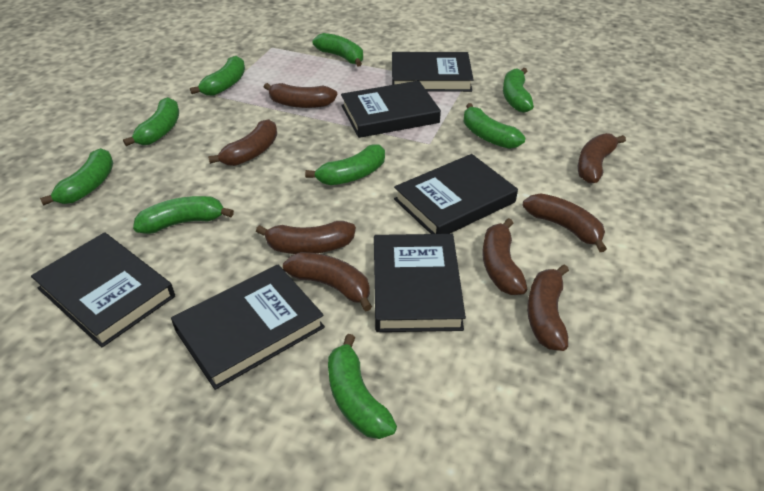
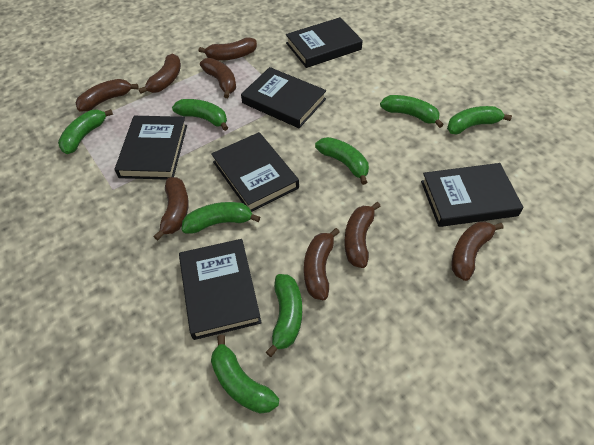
green banana: 9 -> 8

